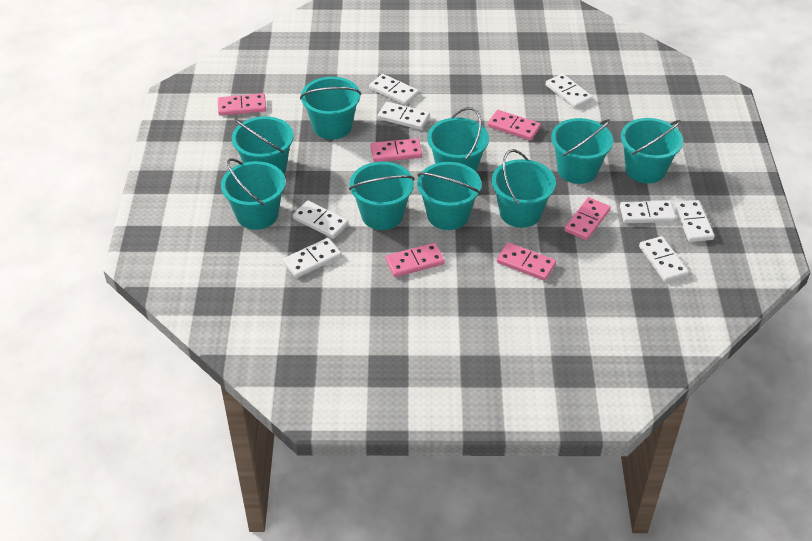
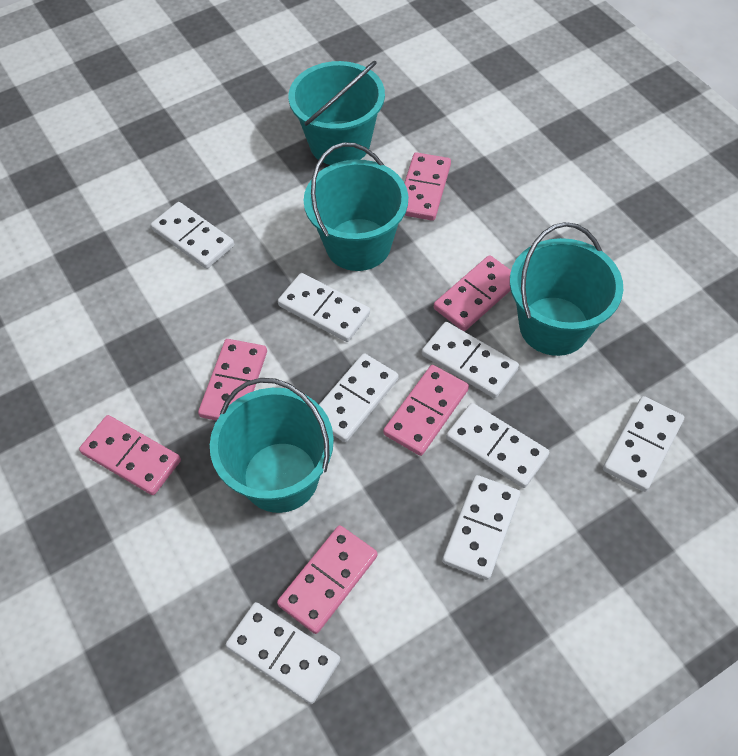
turquoise bucket: 9 -> 4

